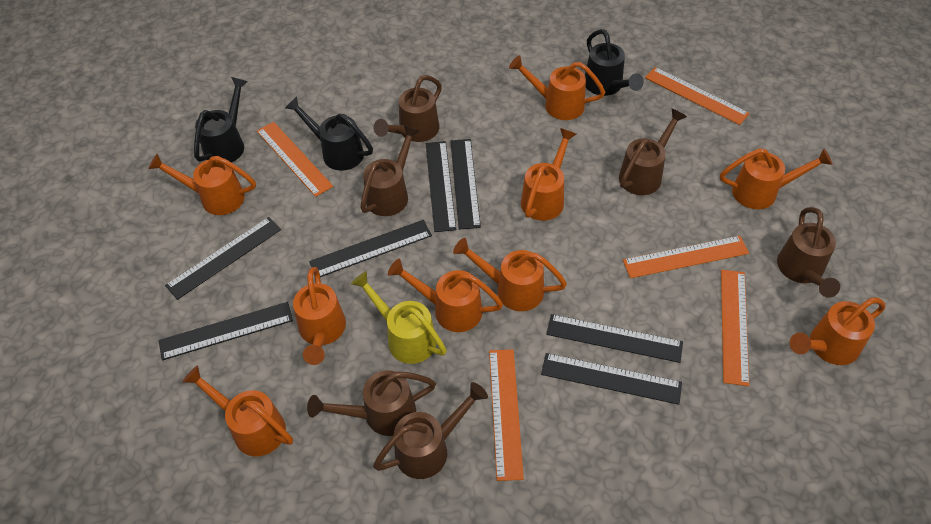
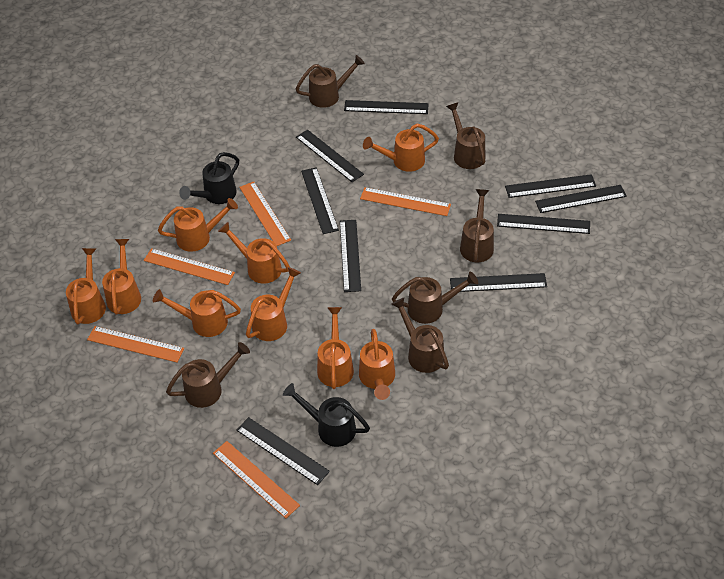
black ruler: 7 -> 9
black watering can: 3 -> 2
yellow watering can: 1 -> 0

